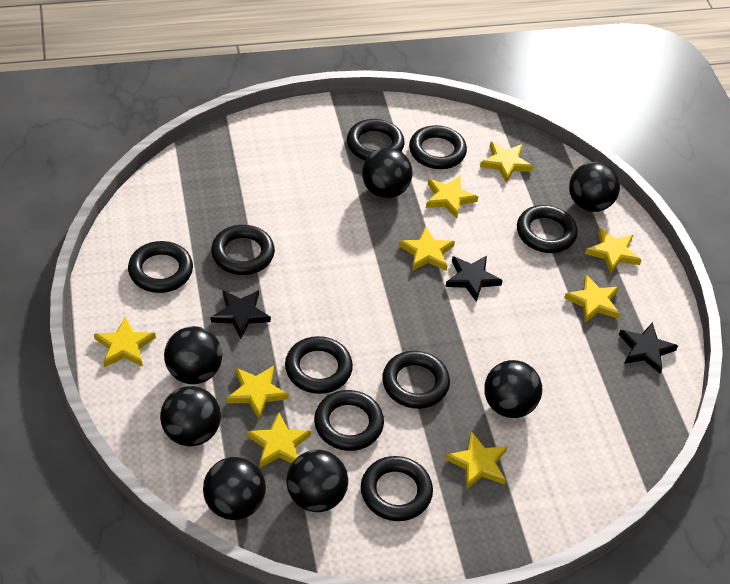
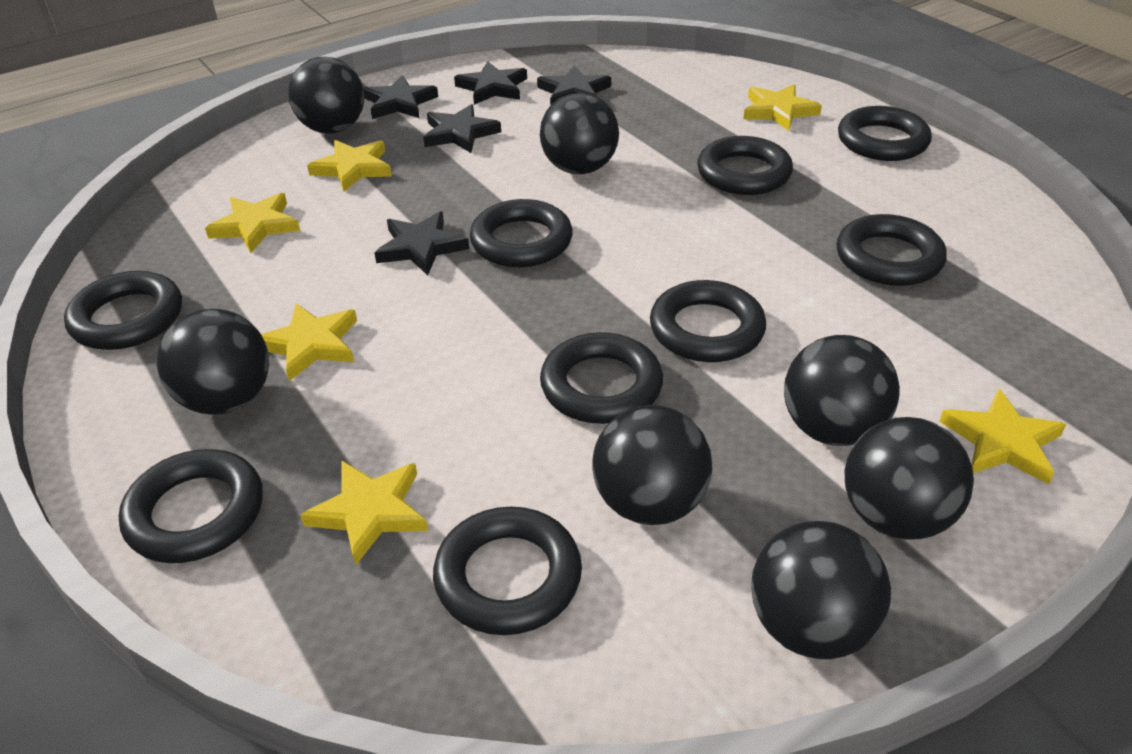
black star: 3 -> 5
yellow star: 9 -> 6

